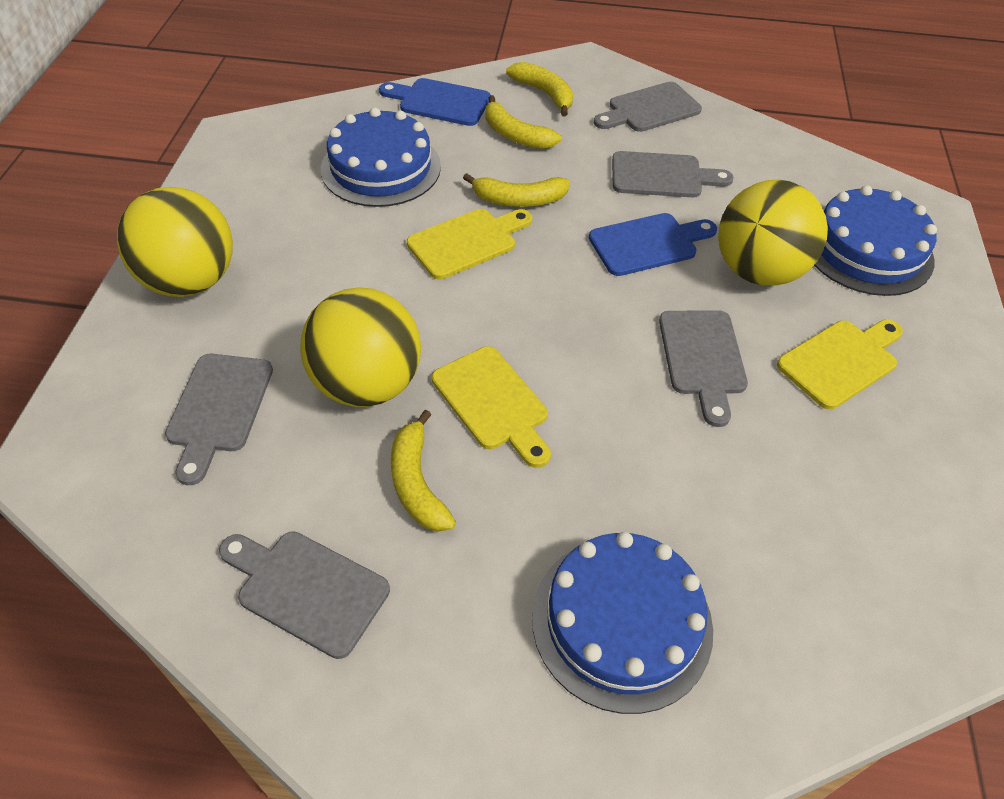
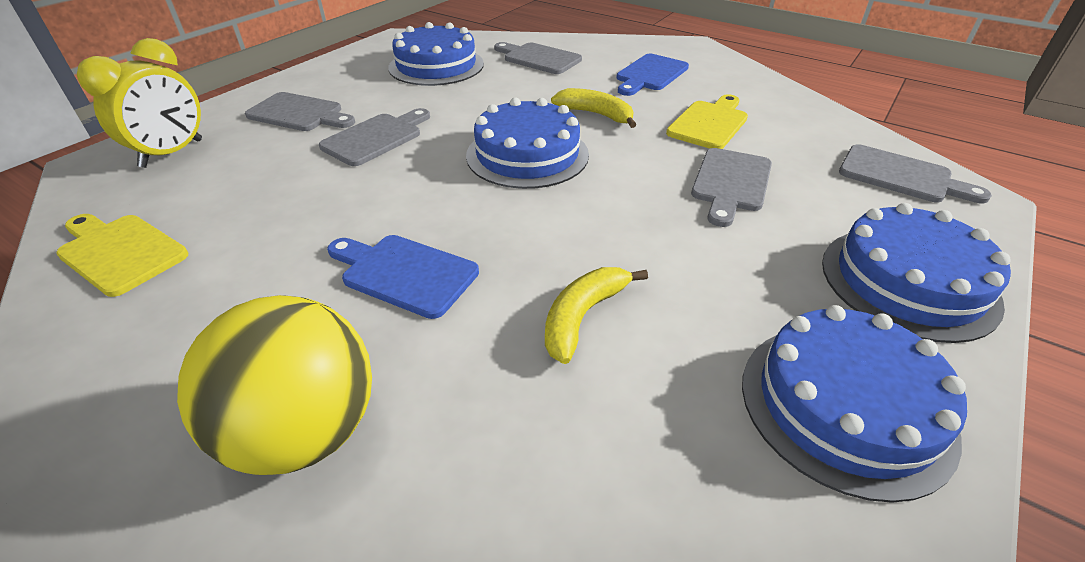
blue cake: 3 -> 4
yellow ball: 3 -> 1
yellow banana: 4 -> 2
yellow clock: 0 -> 1
yellow cutting board: 3 -> 2

